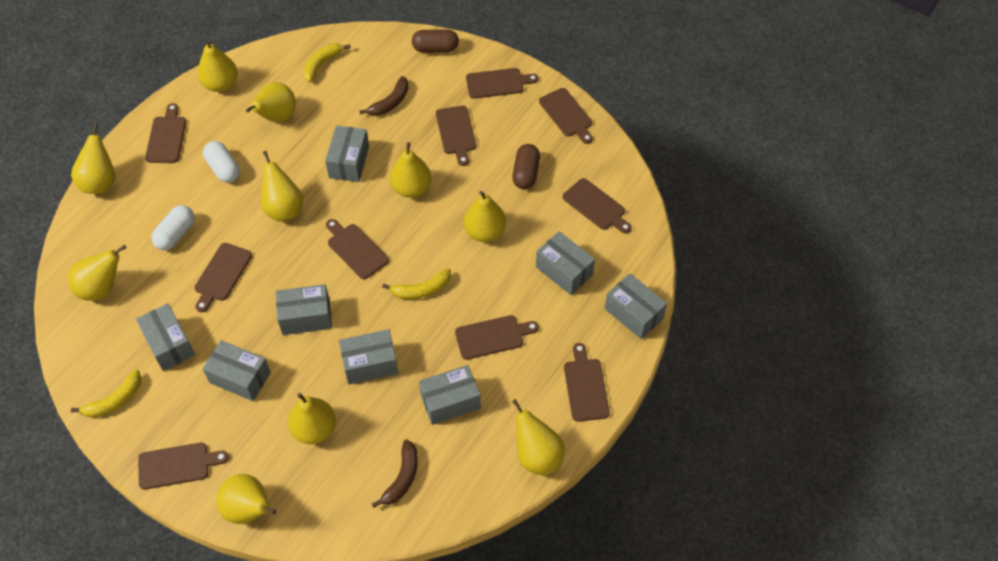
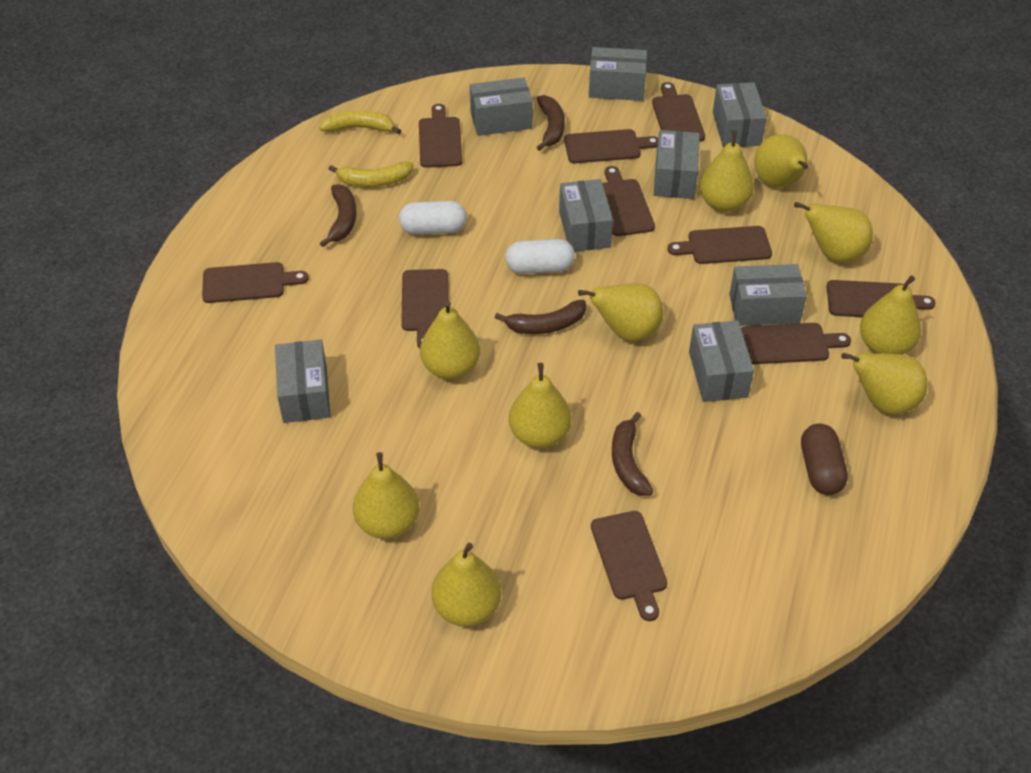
brown banana: 2 -> 4
brown capsule: 2 -> 1
yellow banana: 3 -> 2

